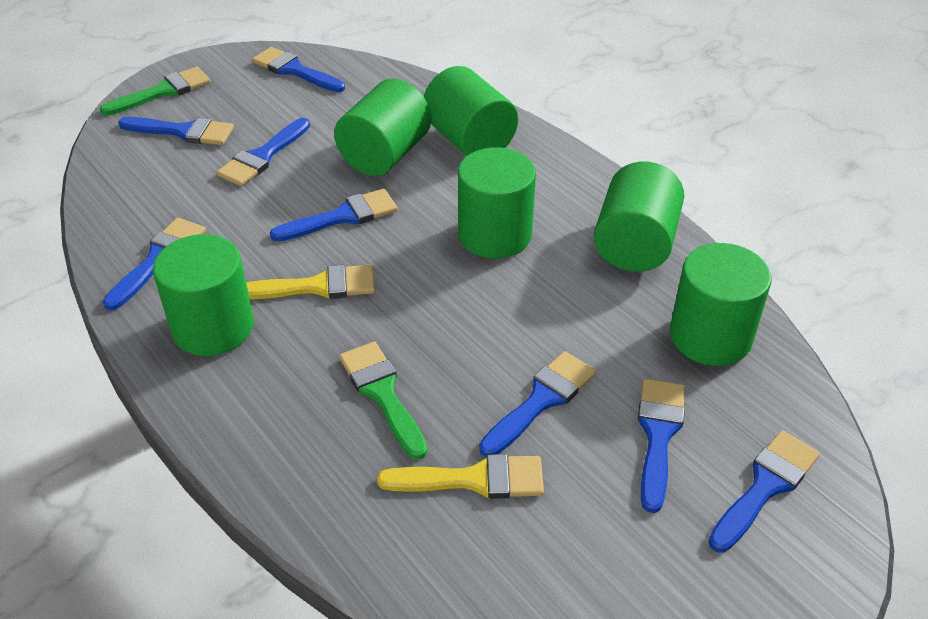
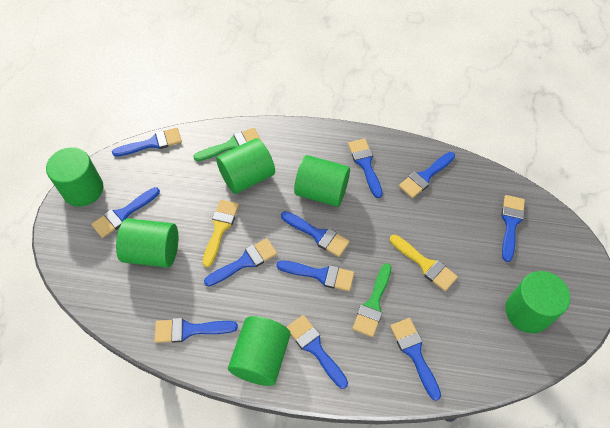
blue brush: 8 -> 11

